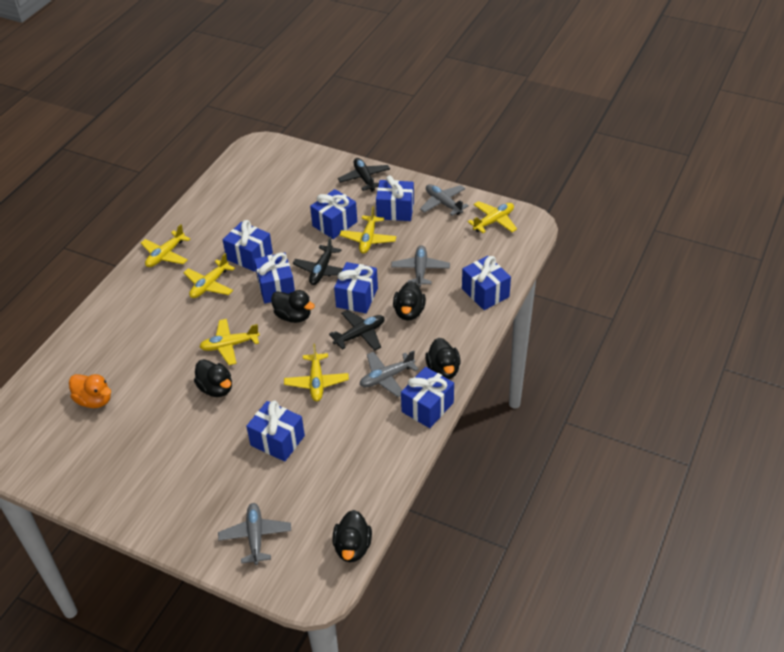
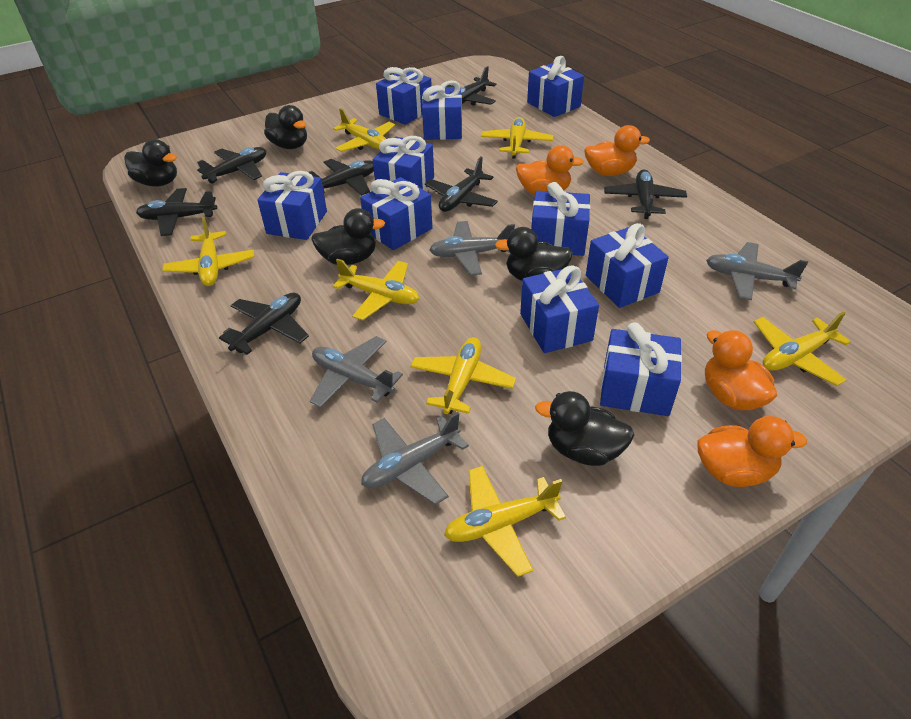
black plane: 3 -> 7
blue gift: 8 -> 10
orange duck: 1 -> 4
yellow plane: 6 -> 7

